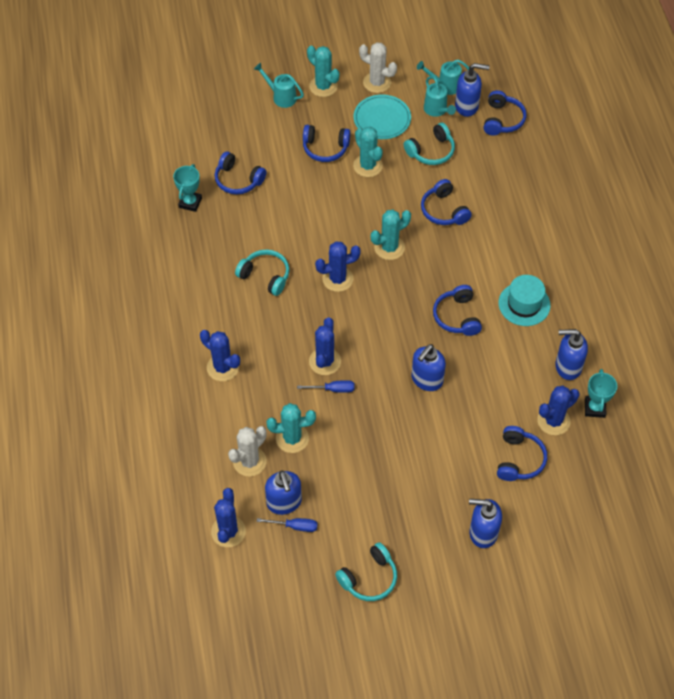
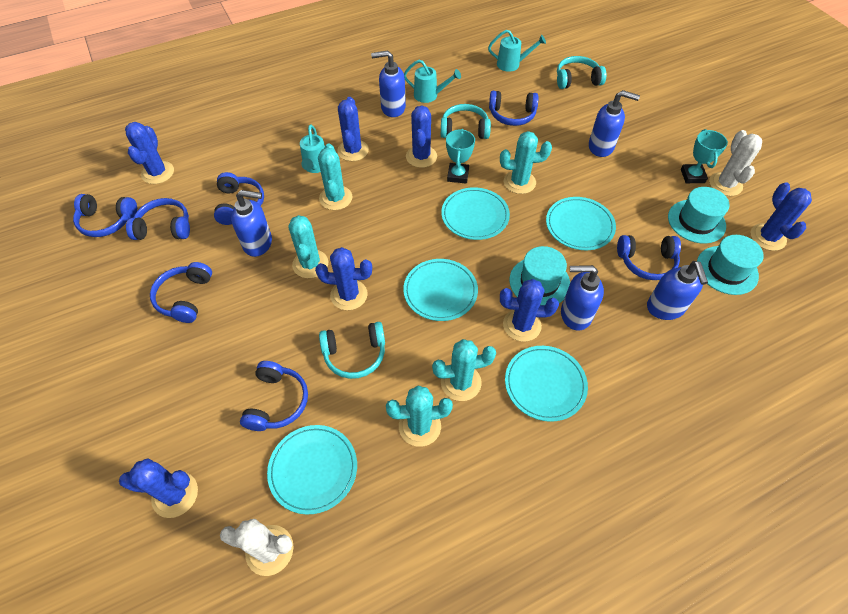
blue cactus: 5 -> 7
blue headphones: 6 -> 7
blue screwdriver: 2 -> 0
turquoise cactus: 4 -> 5
turquoise hat: 1 -> 3
turquoise plate: 1 -> 5

